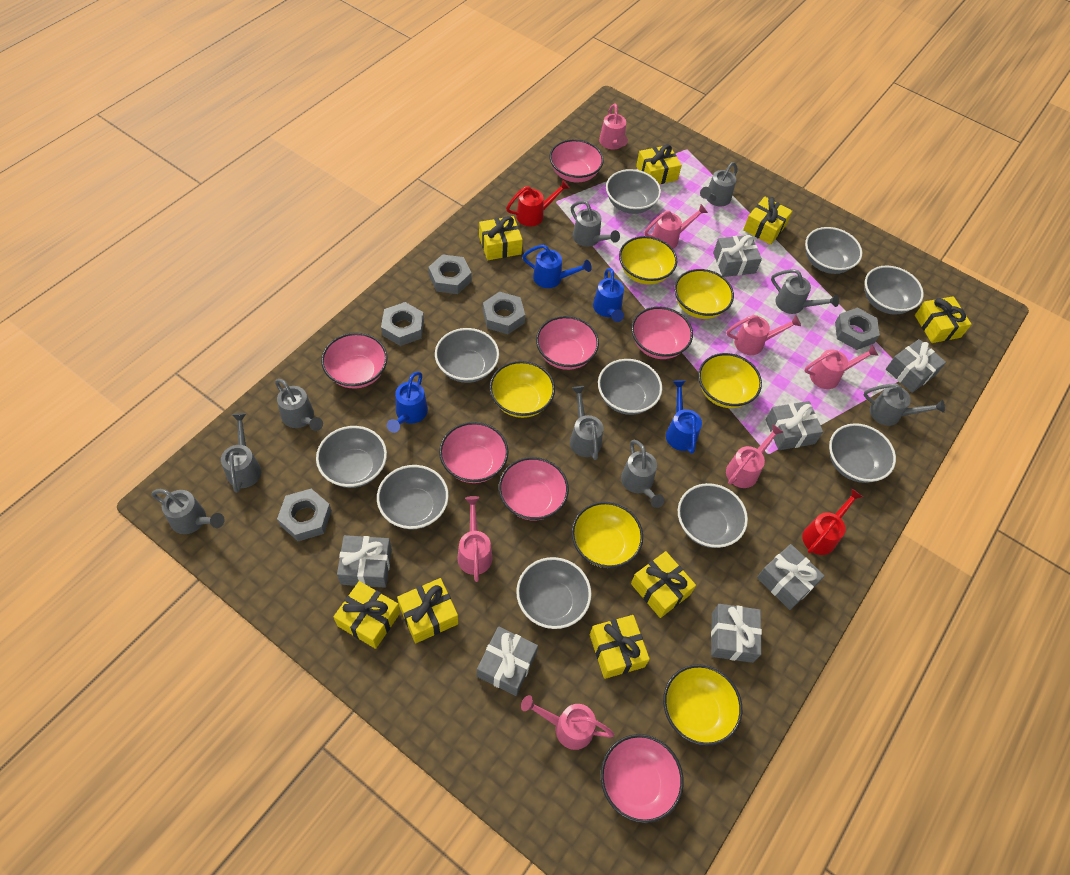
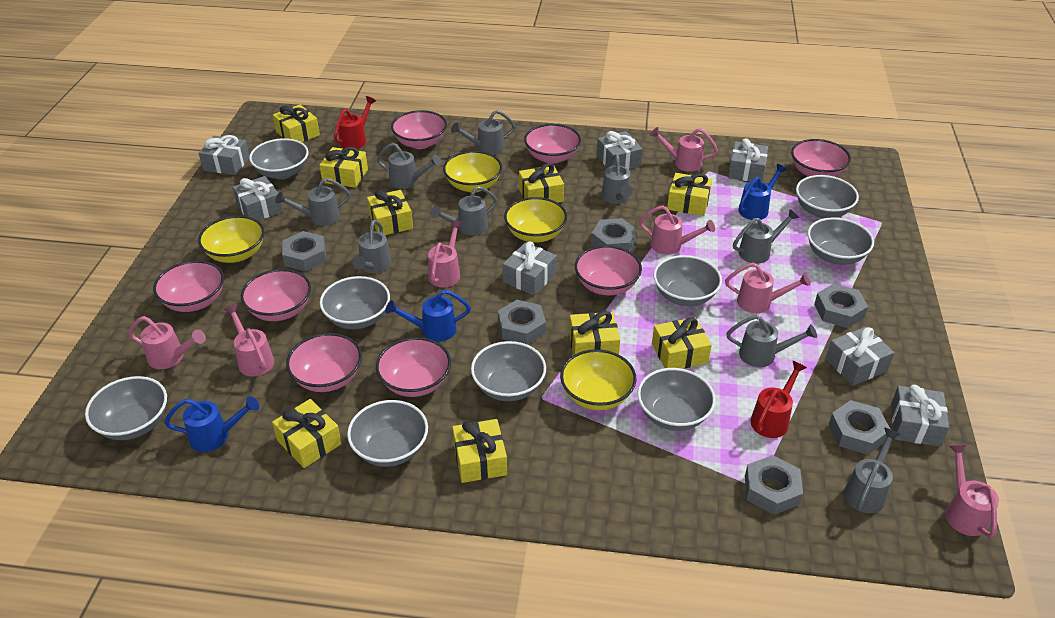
blue watering can: 4 -> 3
grey bowl: 10 -> 9
grey nut: 5 -> 6
pink bowl: 7 -> 8
yellow bowl: 6 -> 4
yellow gift: 8 -> 9

